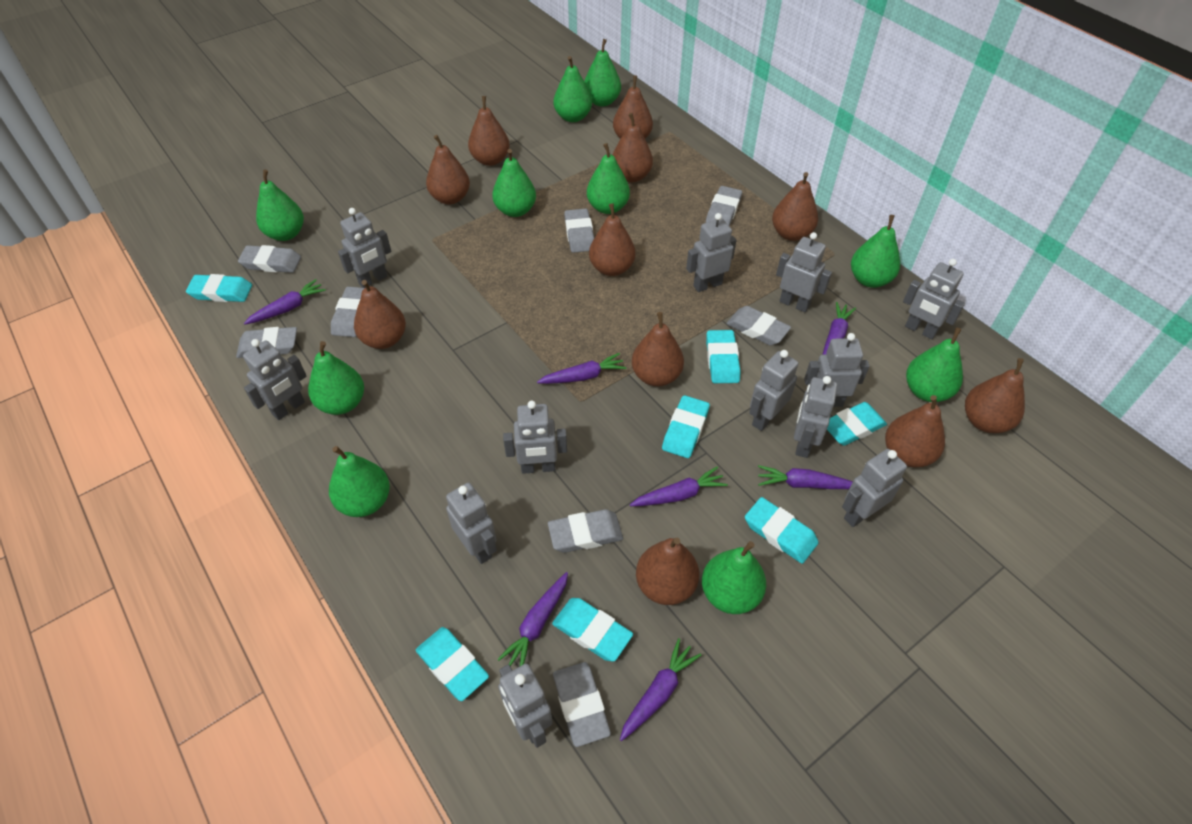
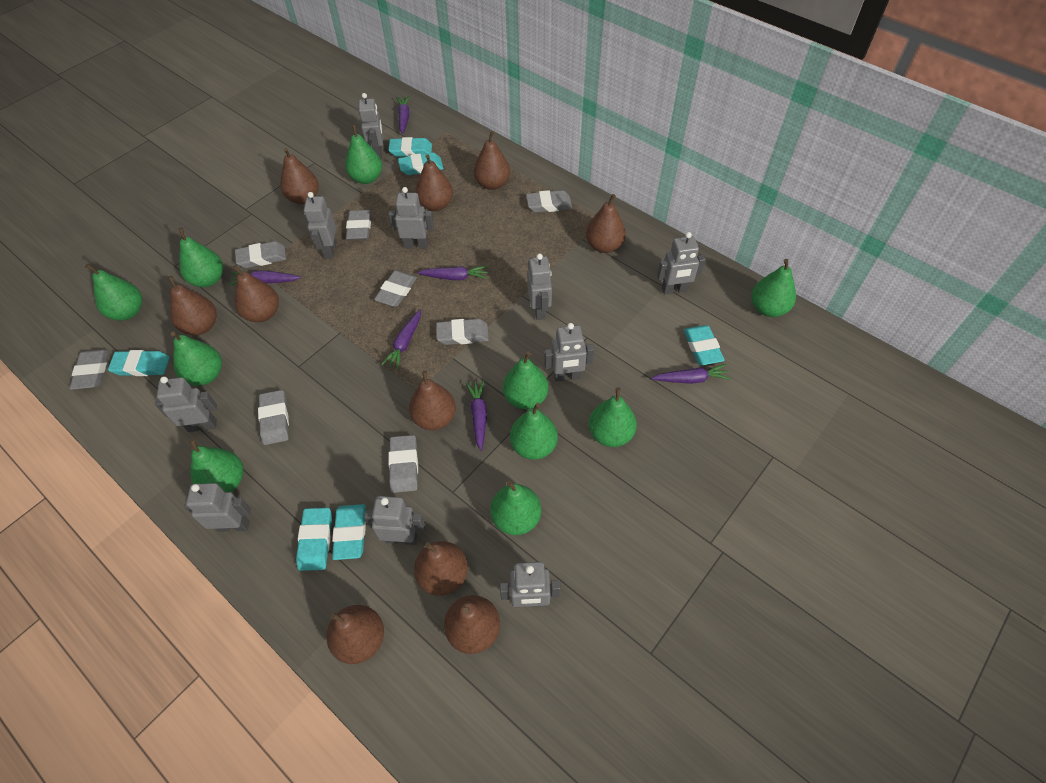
brown pear: 11 -> 10
grey robot: 12 -> 10
purple carrot: 7 -> 6
turquoise eraser: 7 -> 6

